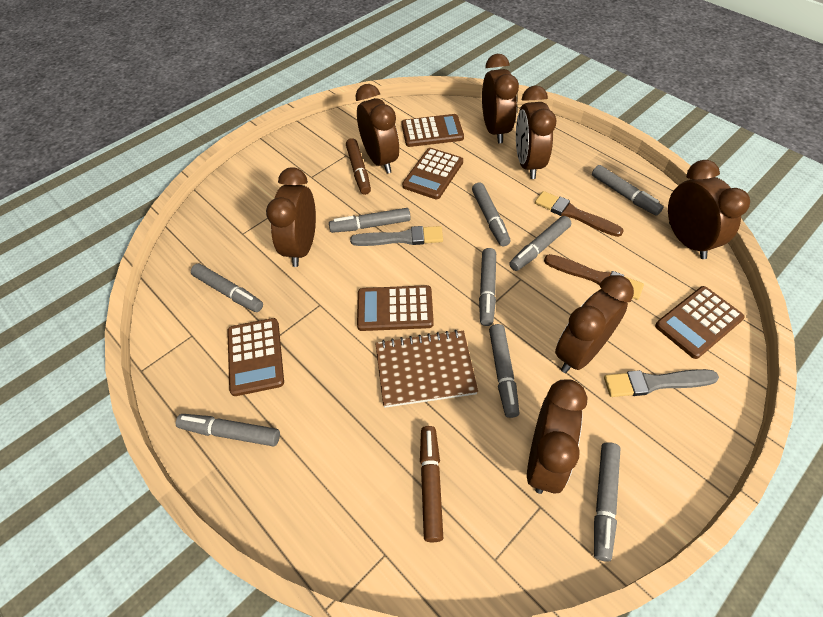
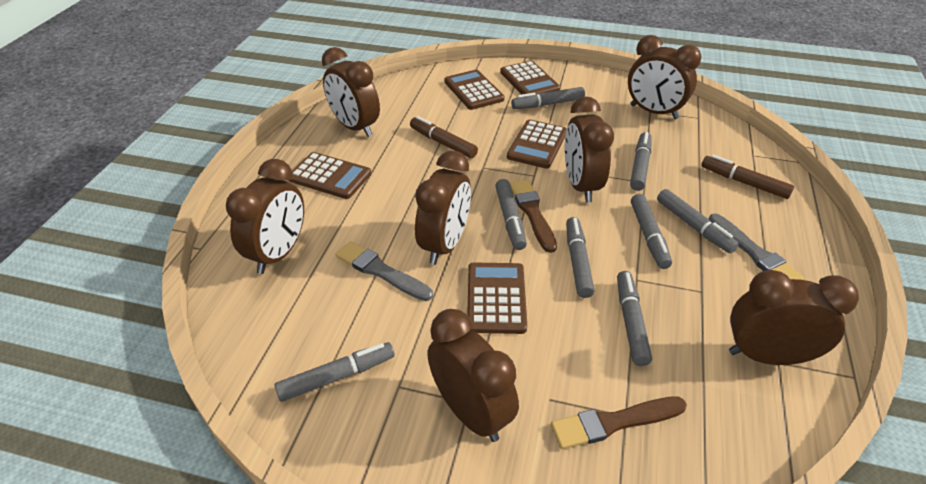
brown notebook: 1 -> 0
grey marker: 9 -> 8

